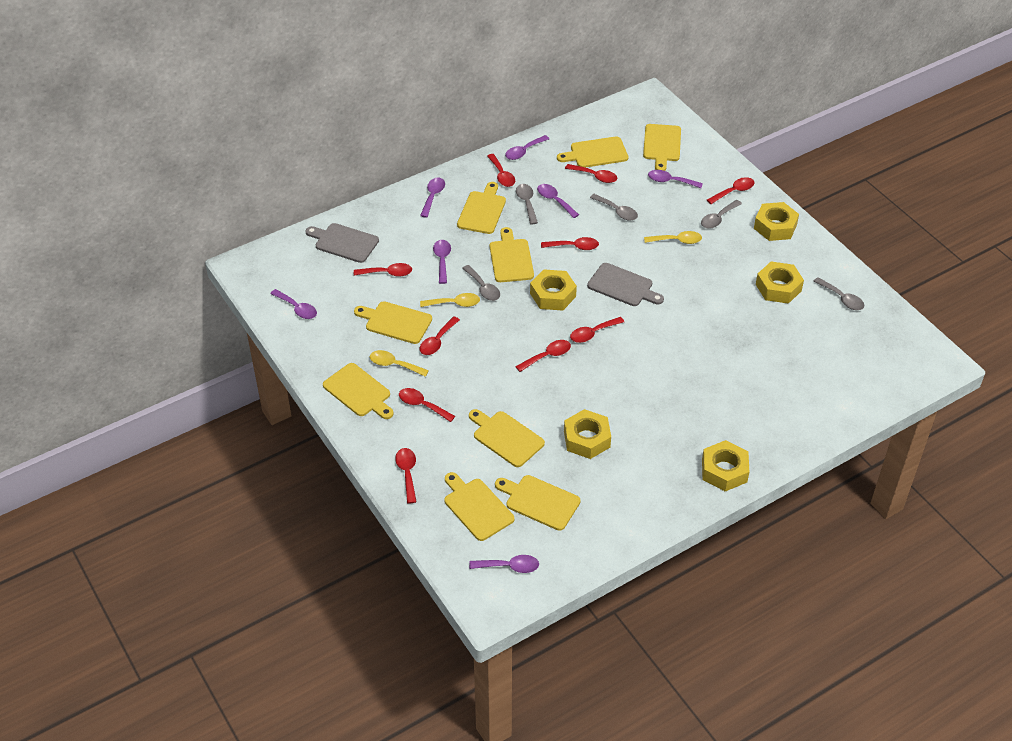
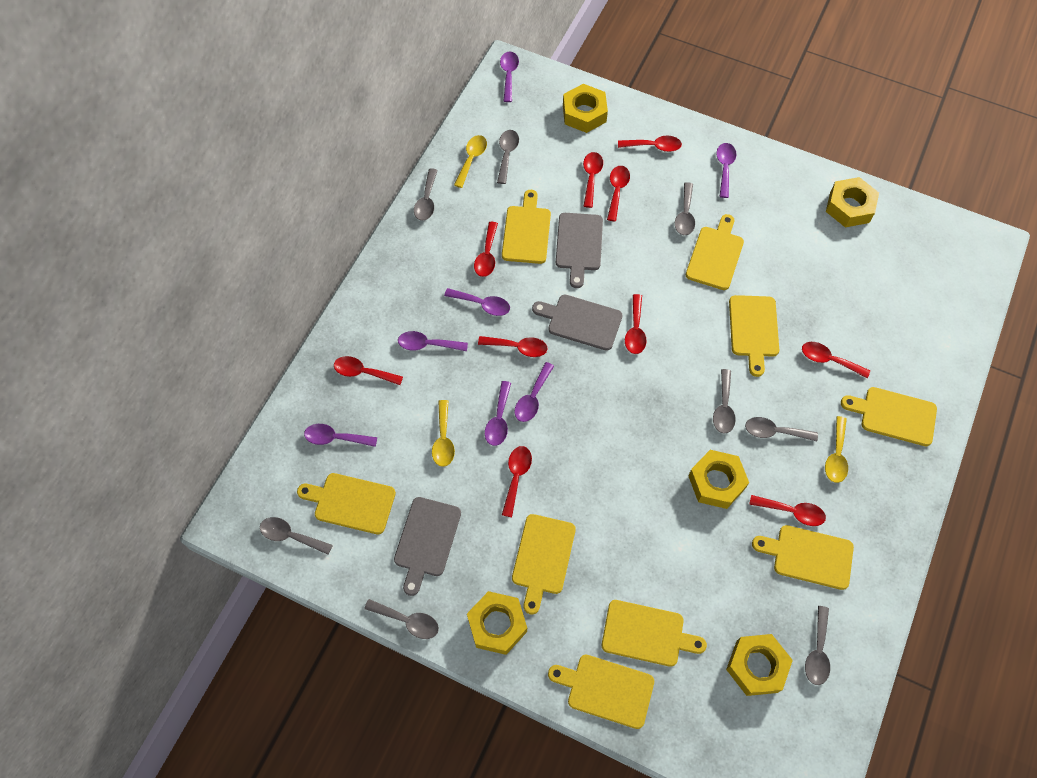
grey cutting board: 2 -> 3
grey spoon: 5 -> 8

